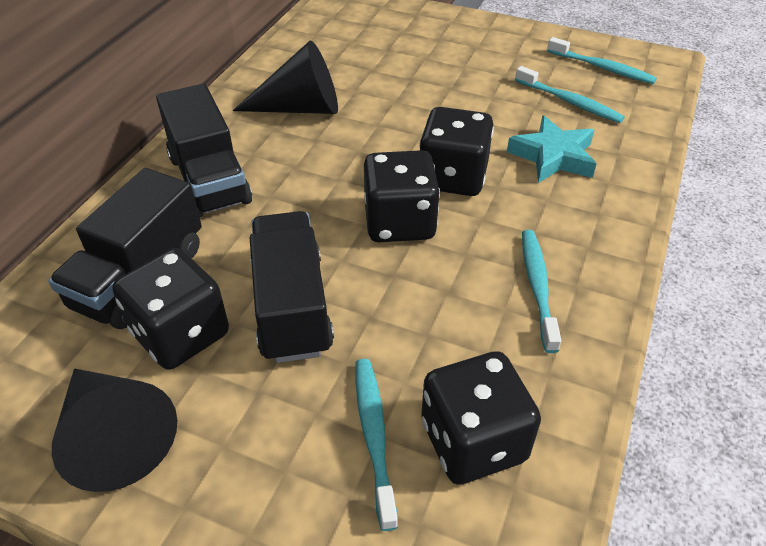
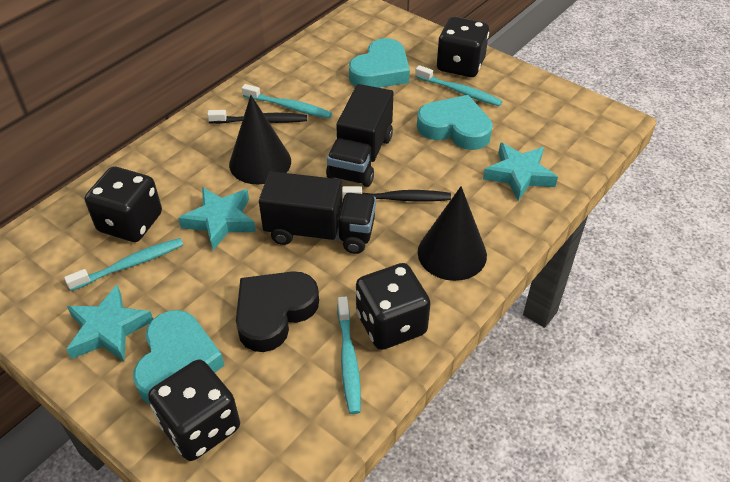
black heart: 0 -> 1
black toothbrush: 0 -> 2
black truck: 3 -> 2
turquoise heart: 0 -> 3
turquoise star: 1 -> 3

